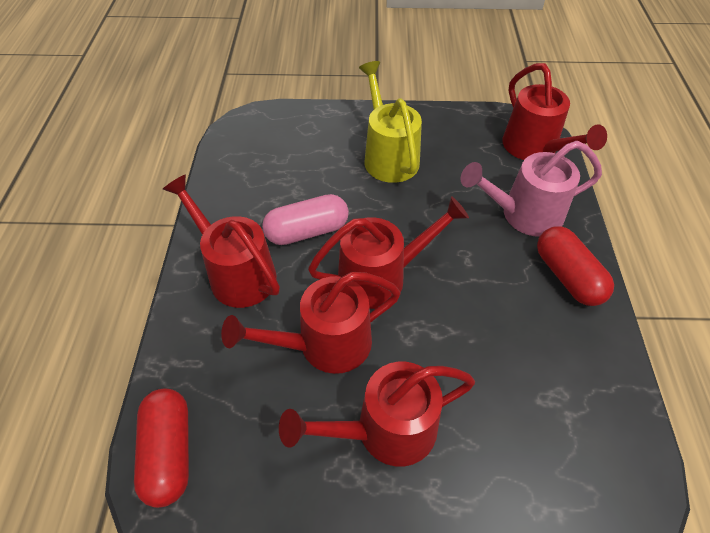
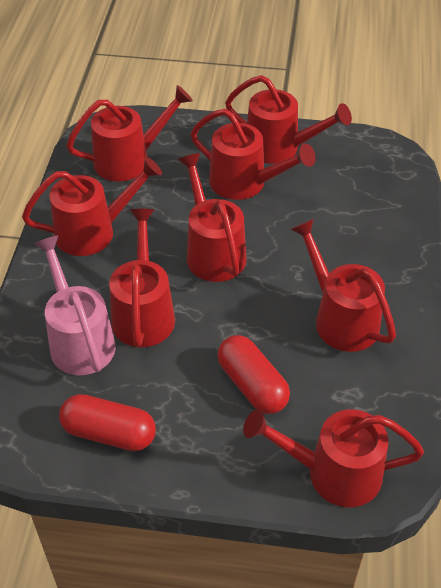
pink capsule: 1 -> 0
red watering can: 5 -> 8
yellow watering can: 1 -> 0

